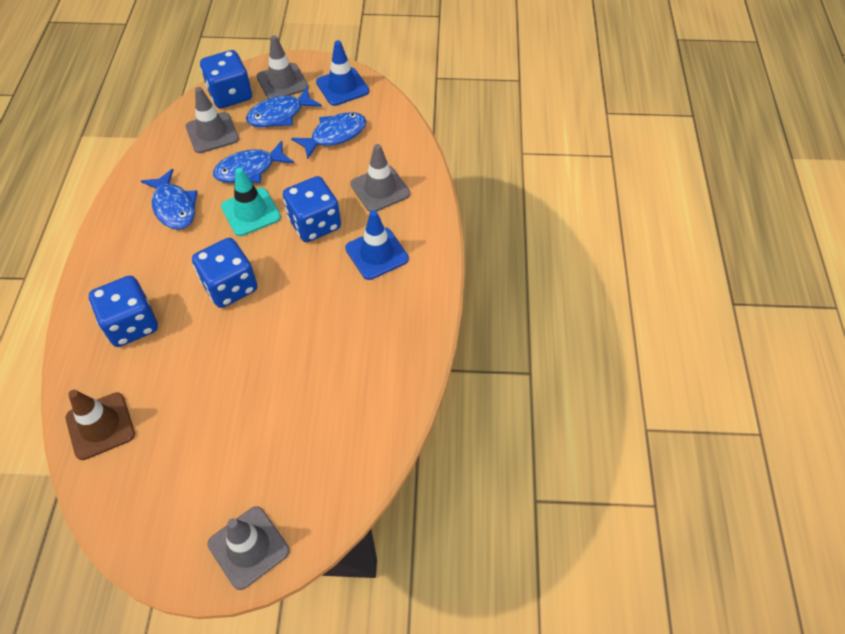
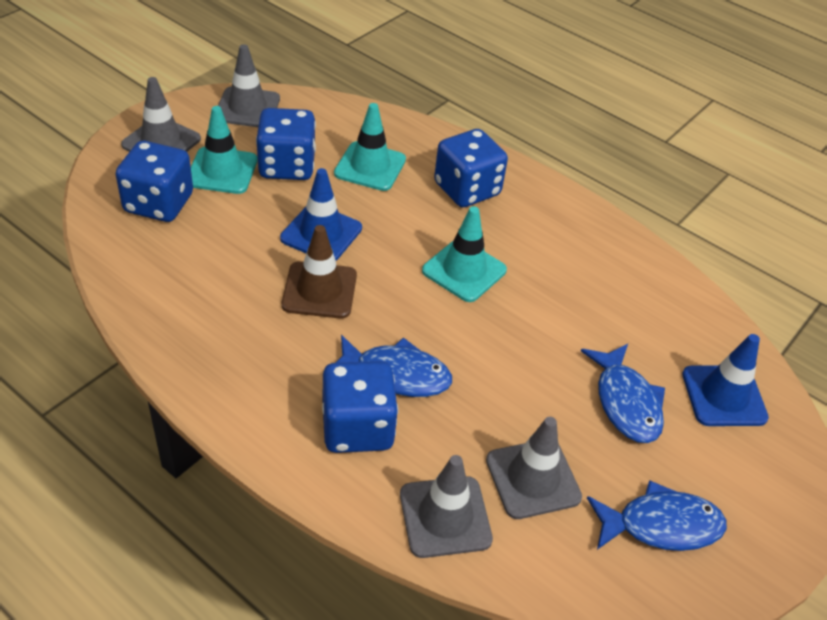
blue fish: 4 -> 3
turquoise traffic cone: 1 -> 3

